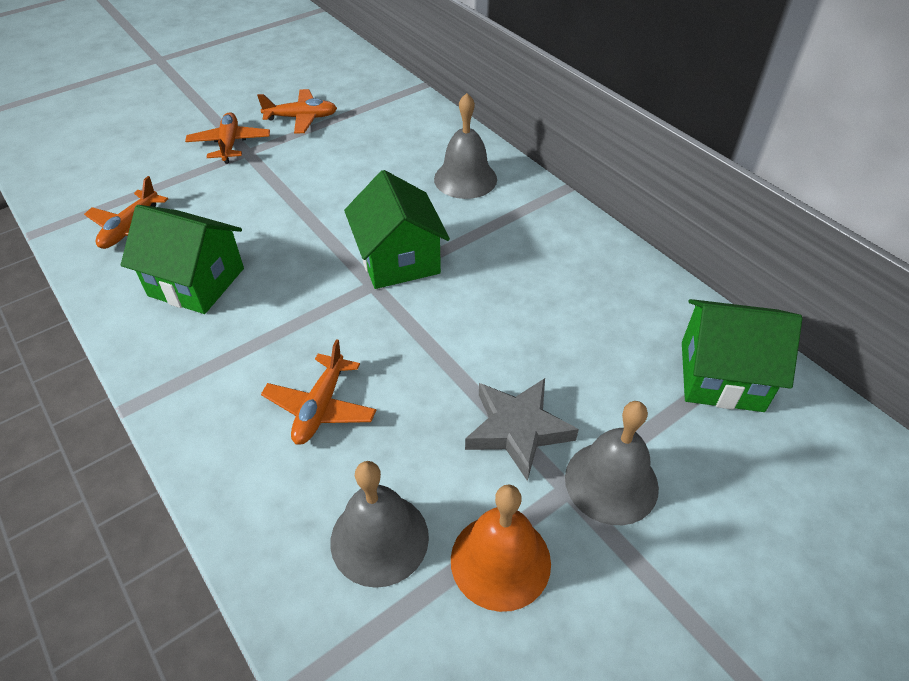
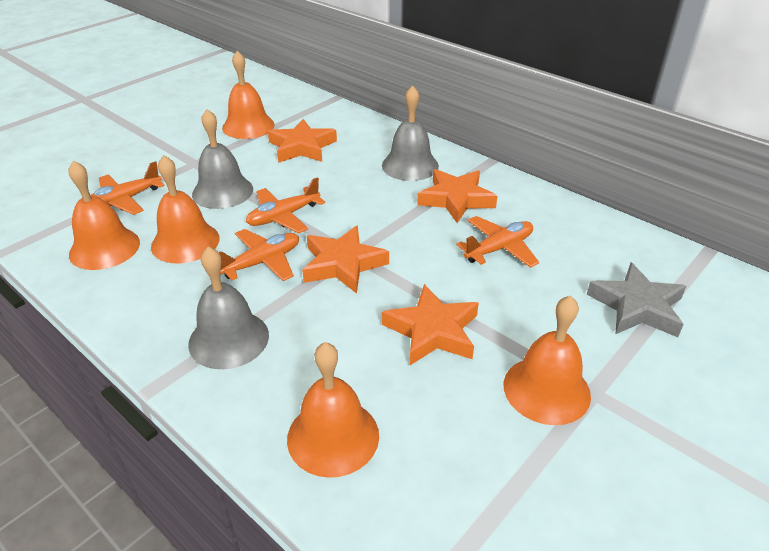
green house: 3 -> 0
orange bell: 1 -> 5
orange star: 0 -> 4

